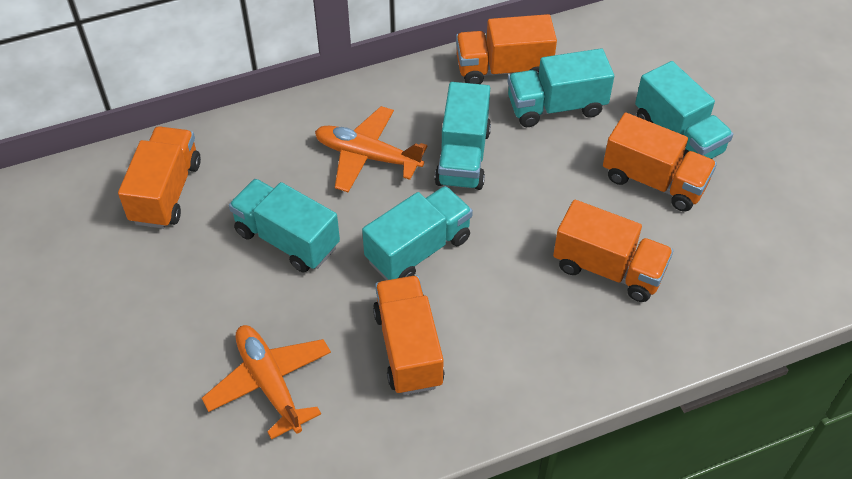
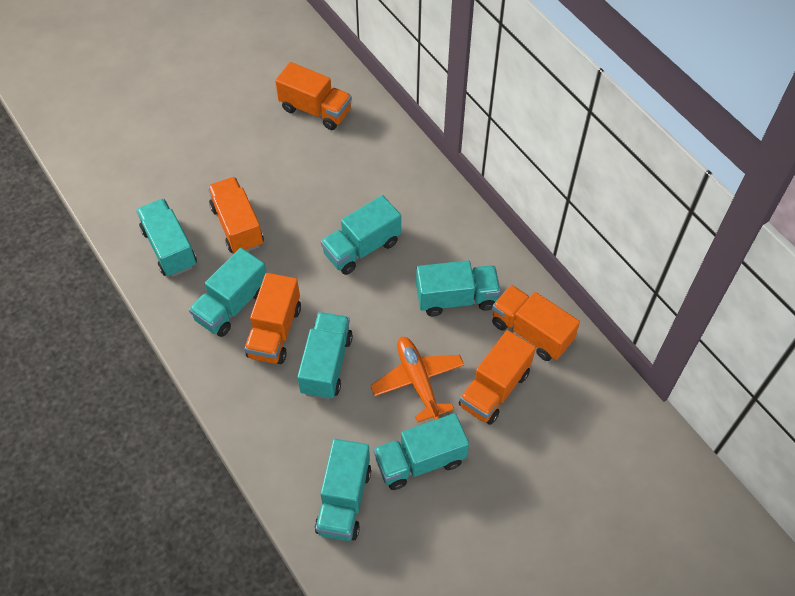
orange plane: 2 -> 1
turquoise truck: 5 -> 7

